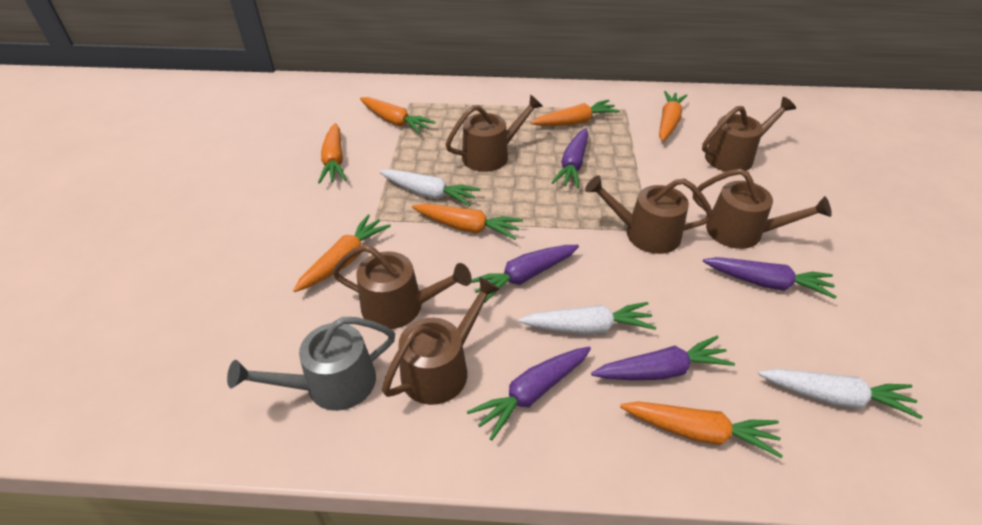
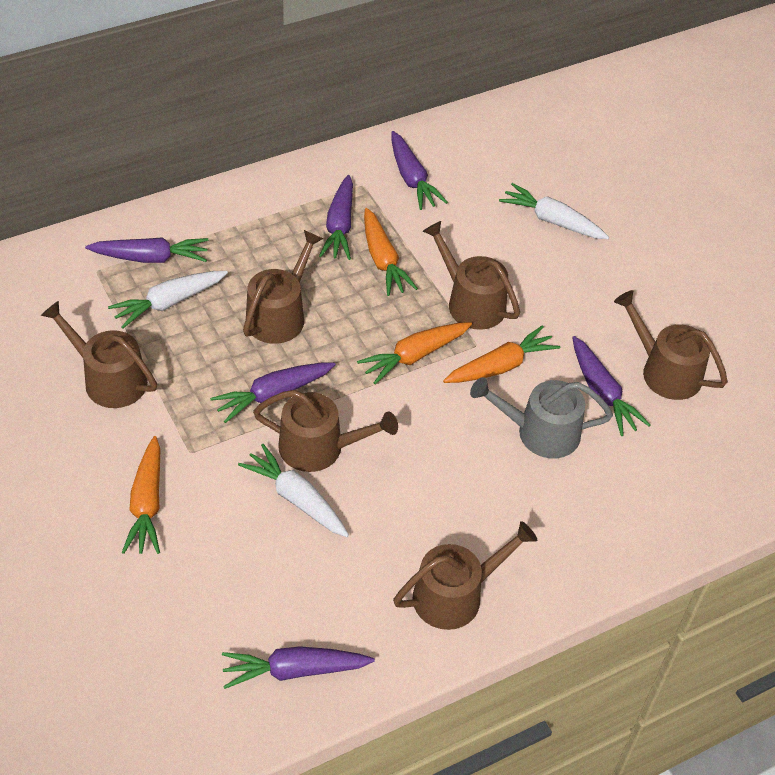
orange carrot: 7 -> 4
purple carrot: 5 -> 6

